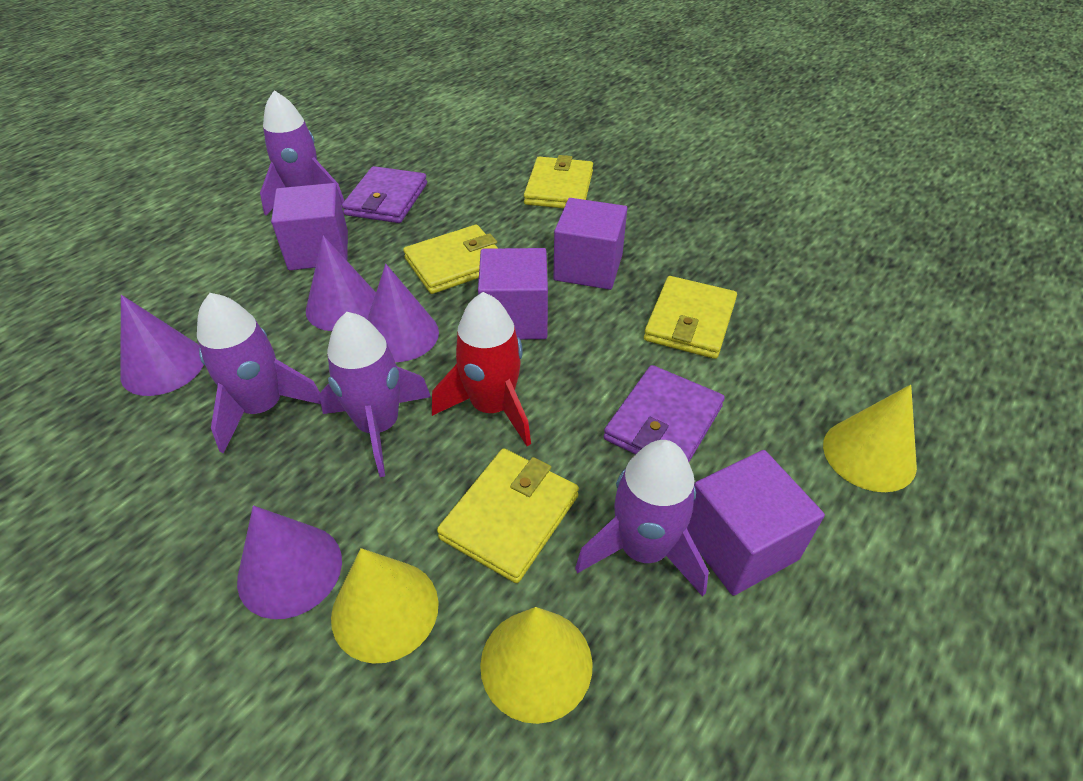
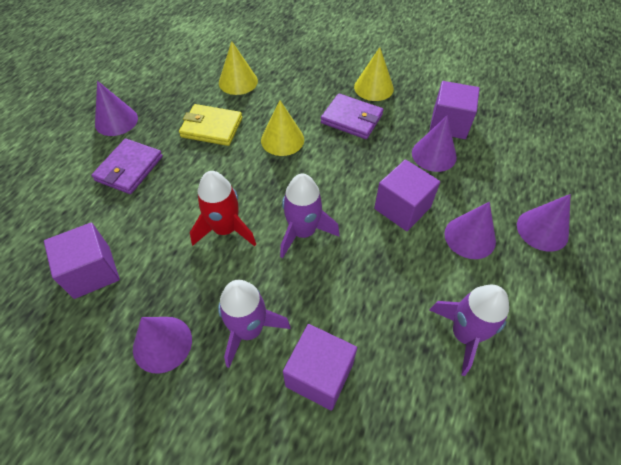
purple cone: 4 -> 5
purple rocket: 4 -> 3
yellow wallet: 4 -> 1

